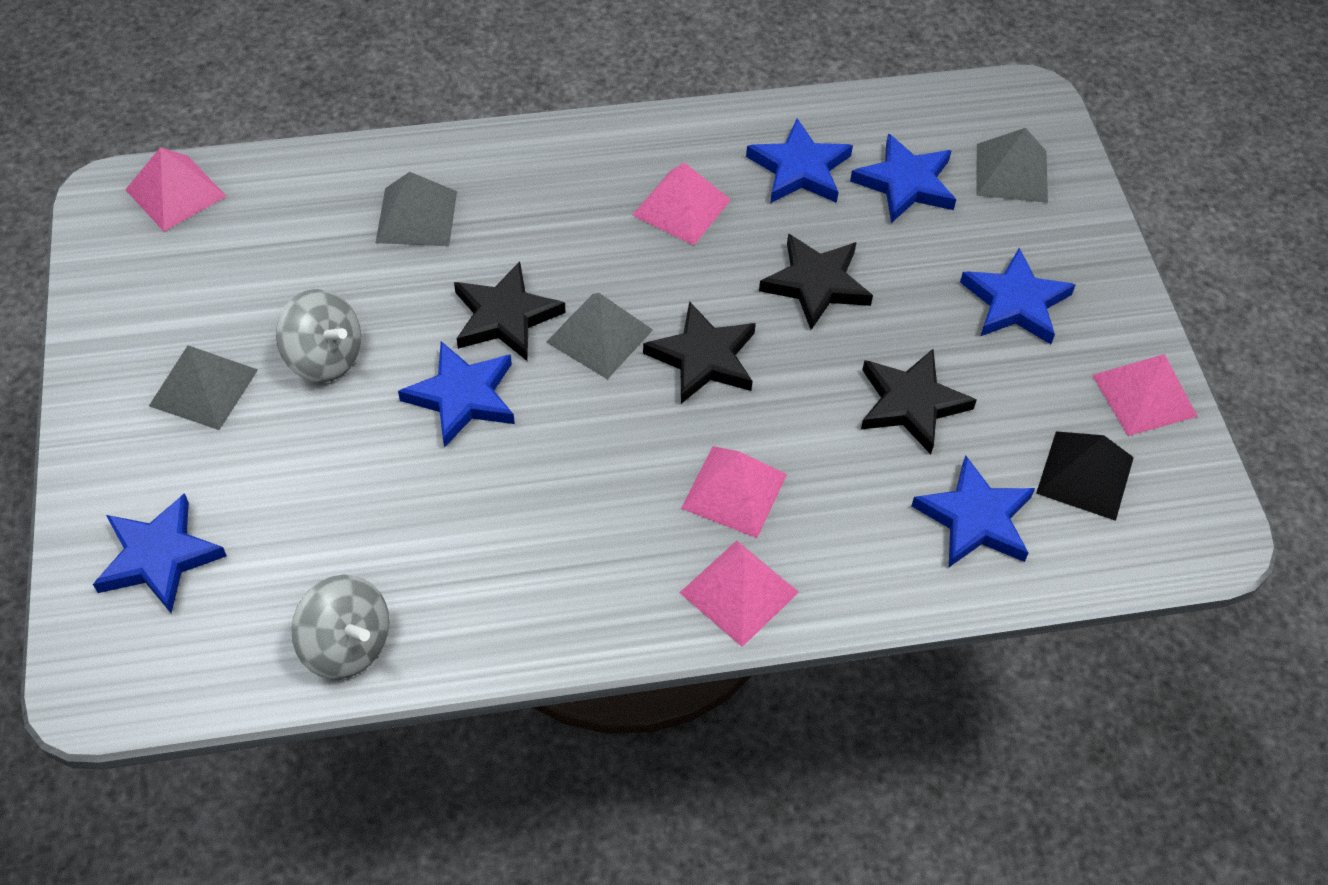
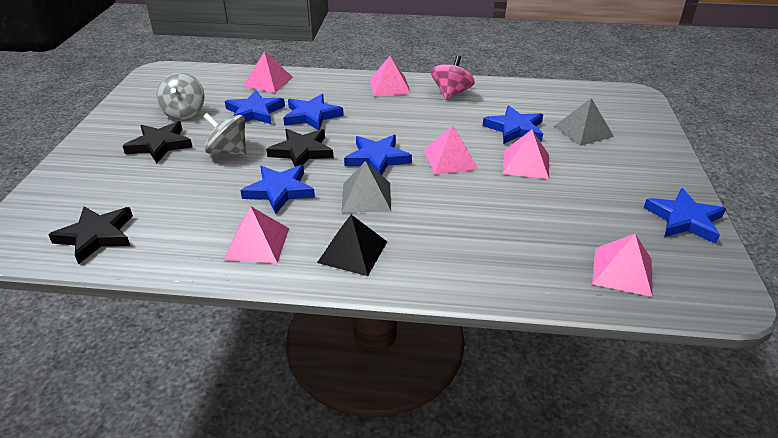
black star: 4 -> 3
grey pyramid: 4 -> 2
pink pyramid: 5 -> 6
pink spinning top: 0 -> 1

